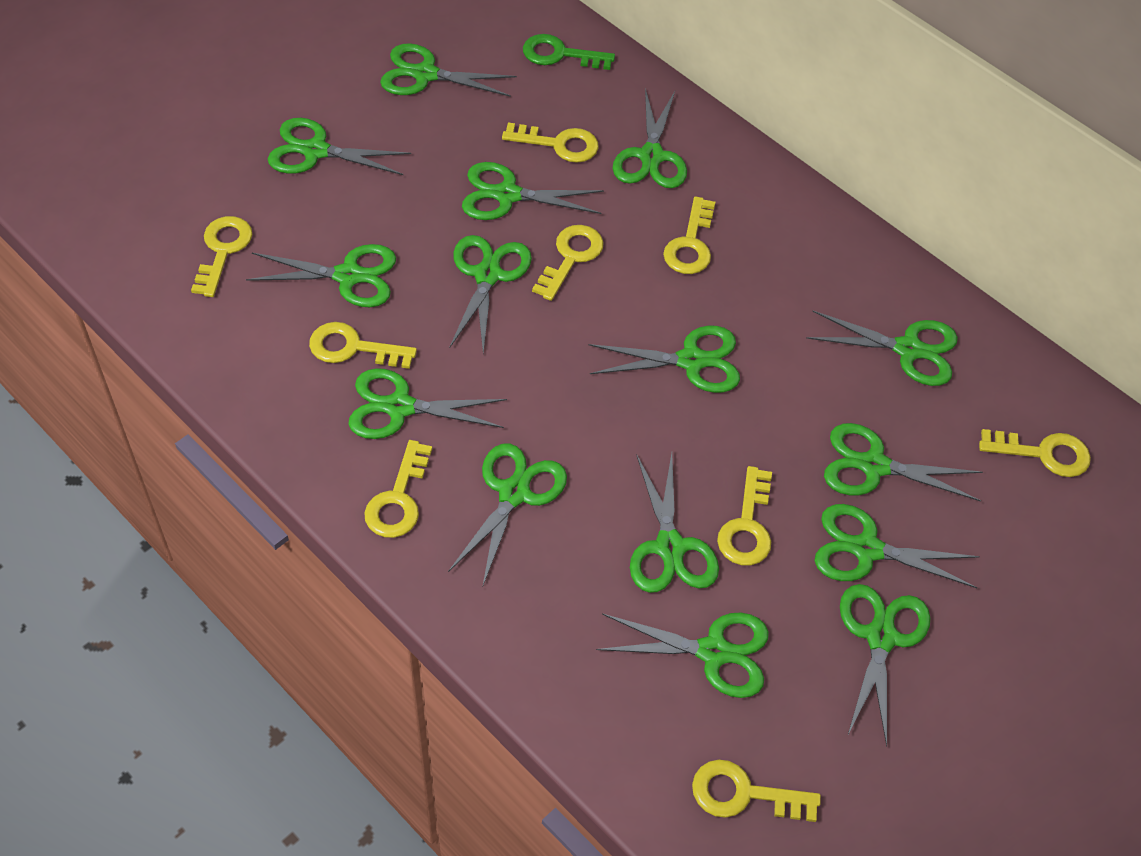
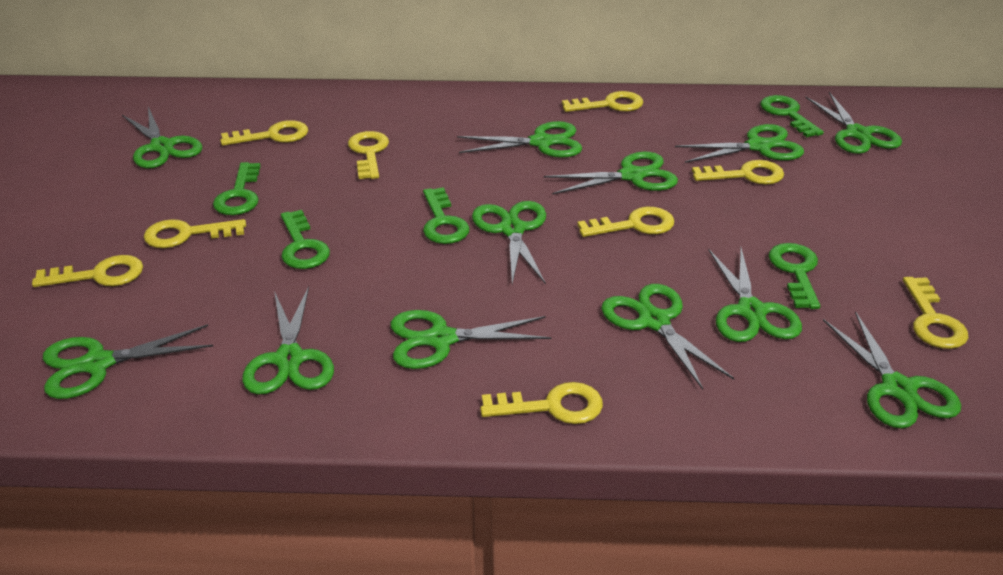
green key: 1 -> 5
green scissors: 15 -> 12

